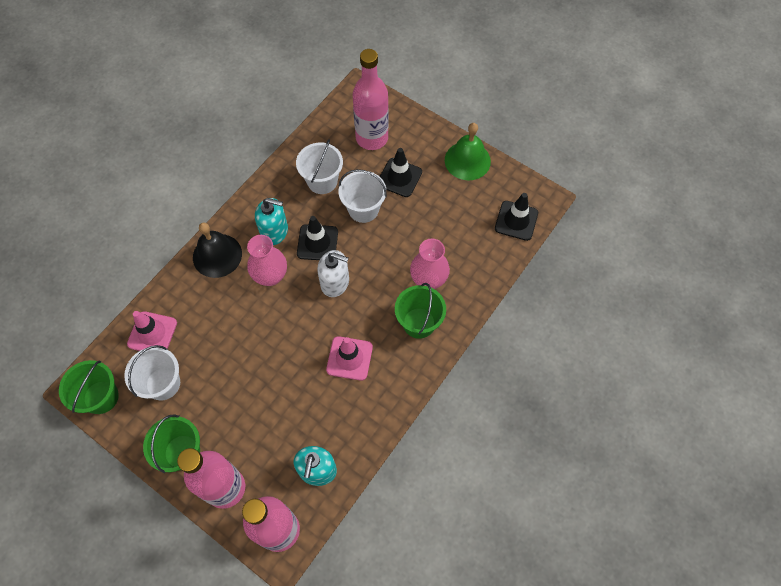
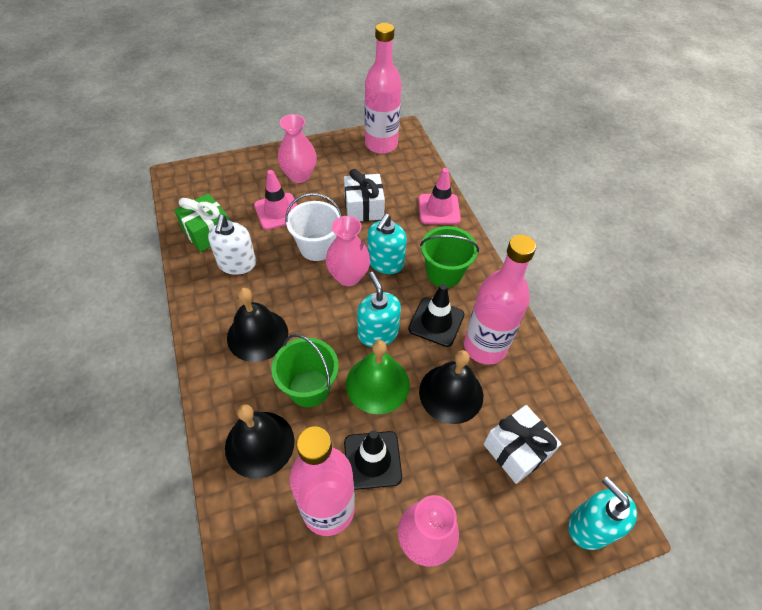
black bell: 1 -> 3
black traffic cone: 3 -> 2
green bucket: 3 -> 2
green gift: 0 -> 1
pink vase: 2 -> 3
turquoise soap dispenser: 2 -> 3
white bucket: 3 -> 1
white gift: 0 -> 2

